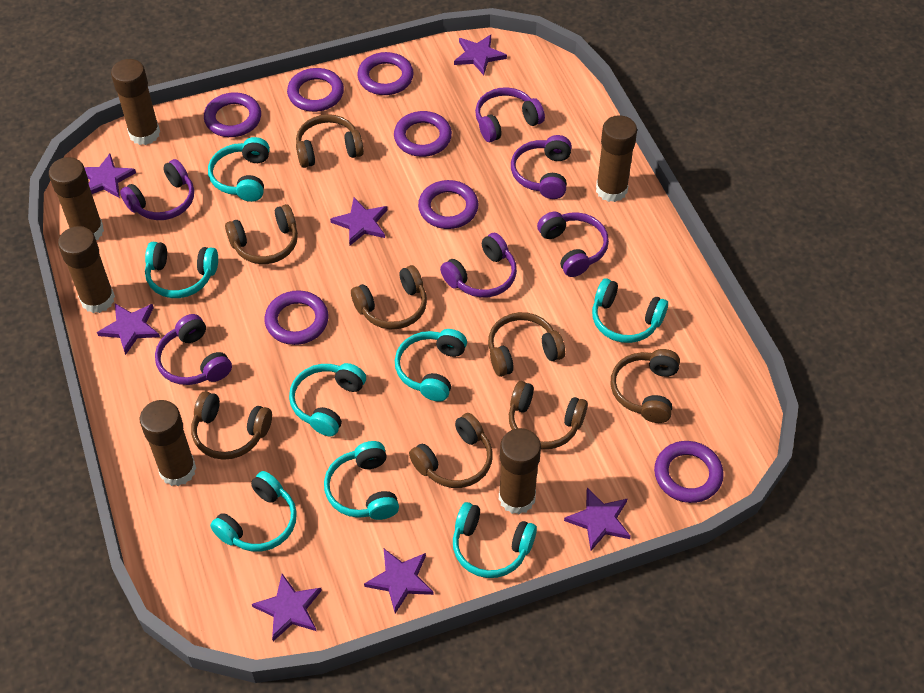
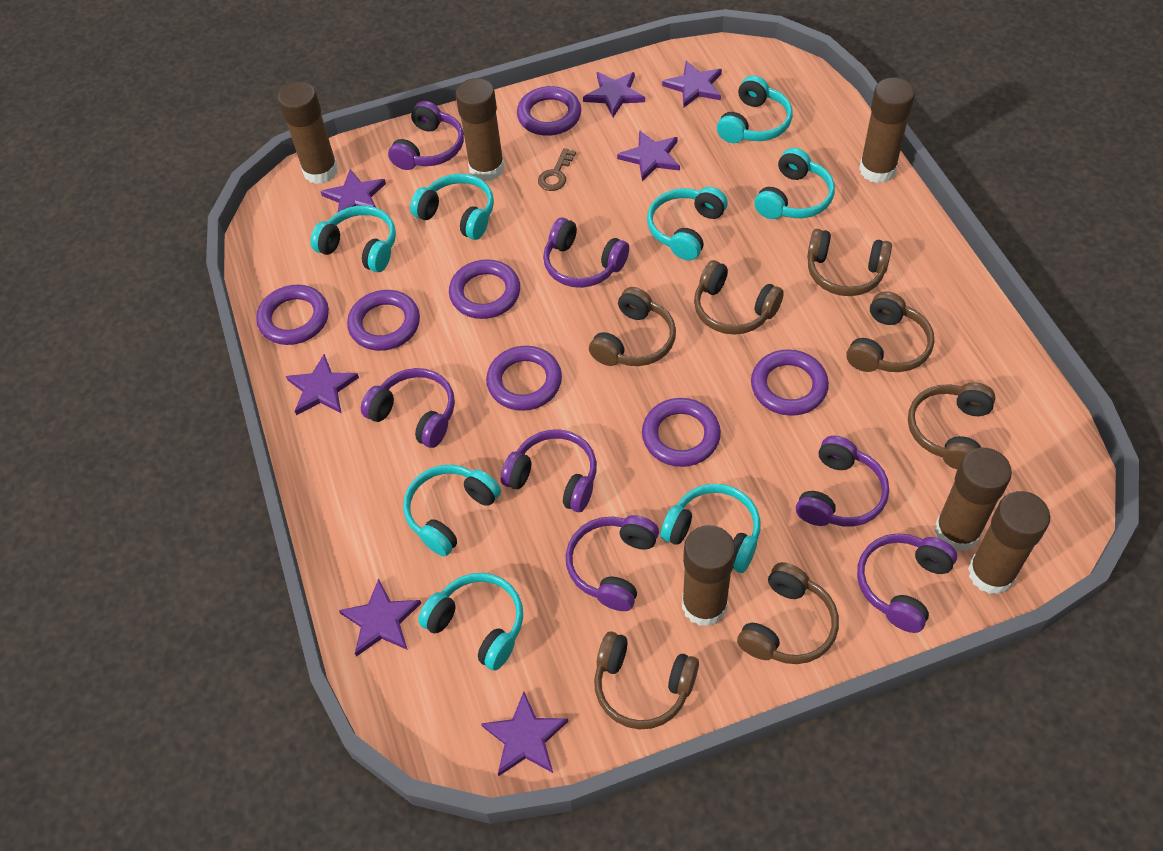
brown headphones: 8 -> 7
brown key: 0 -> 1
purple headphones: 6 -> 7

